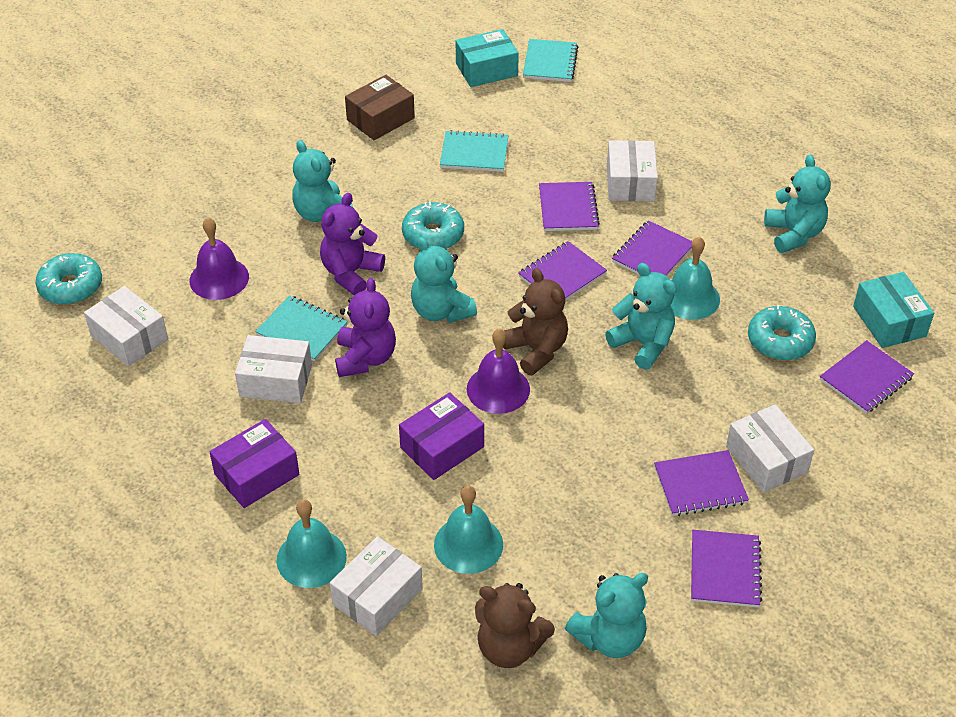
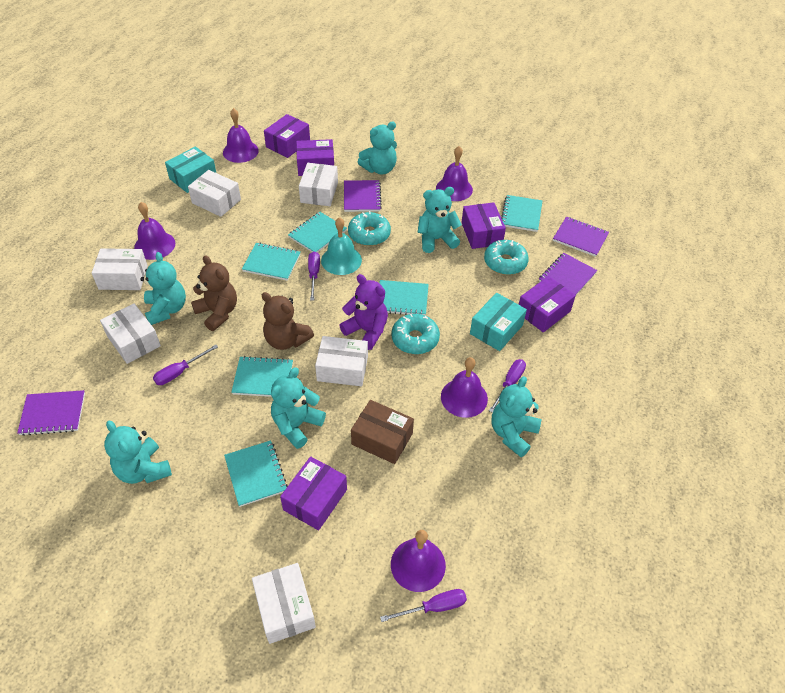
purple bell: 2 -> 5
purple box: 2 -> 5
purple notebook: 6 -> 4
purple screwdriver: 0 -> 4
purple teddy bear: 2 -> 1
turquoise bell: 3 -> 1
turquoise notebook: 3 -> 6
turquoise teddy bear: 5 -> 6
white box: 5 -> 6

